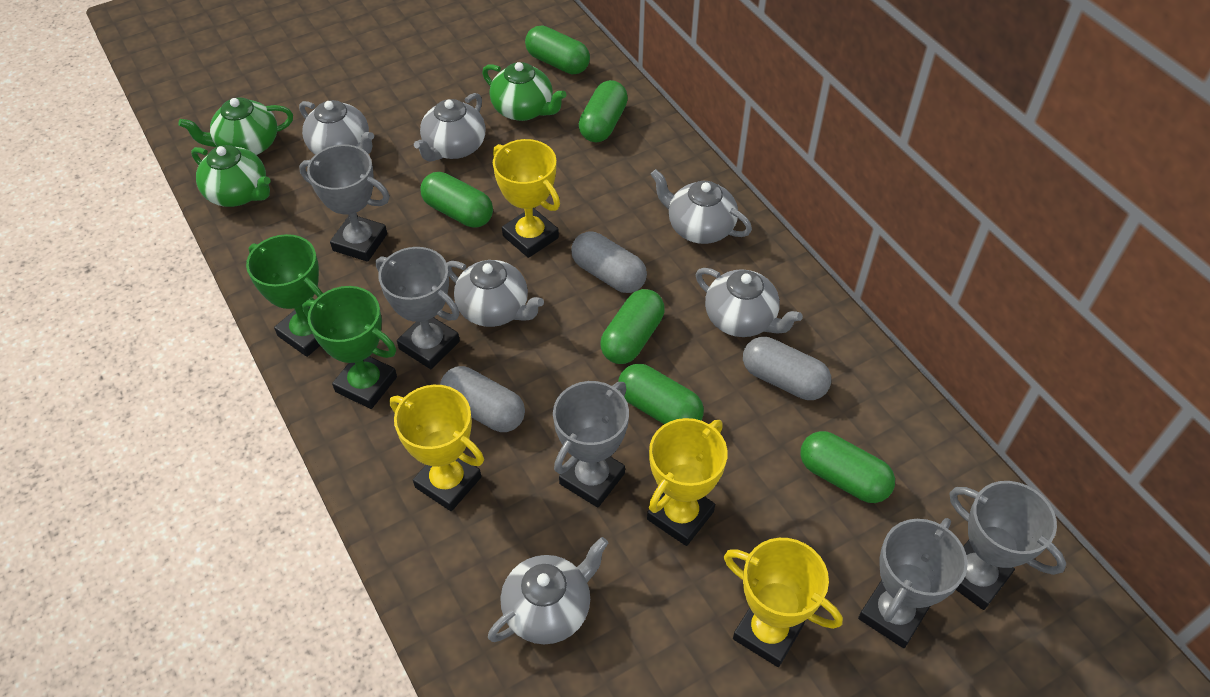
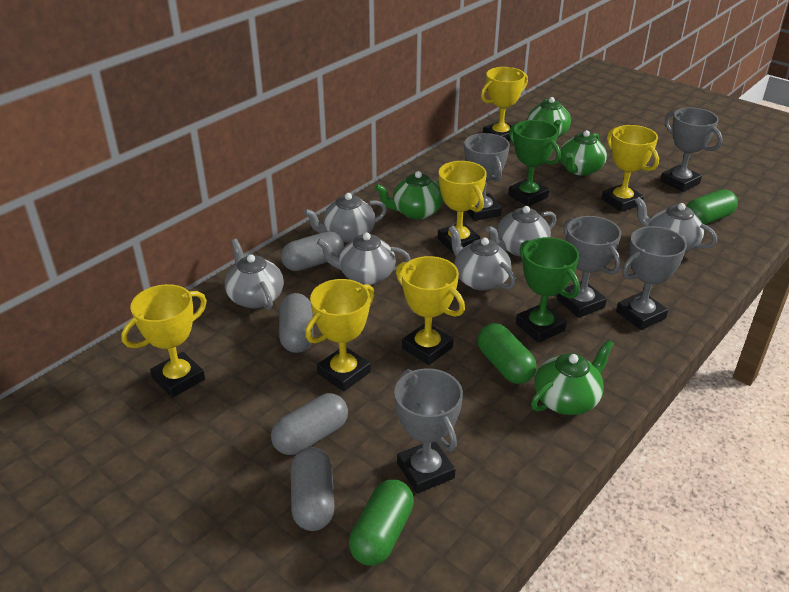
green capsule: 6 -> 3
green teapot: 3 -> 4
grey capsule: 3 -> 4
yellow trophy: 4 -> 6

